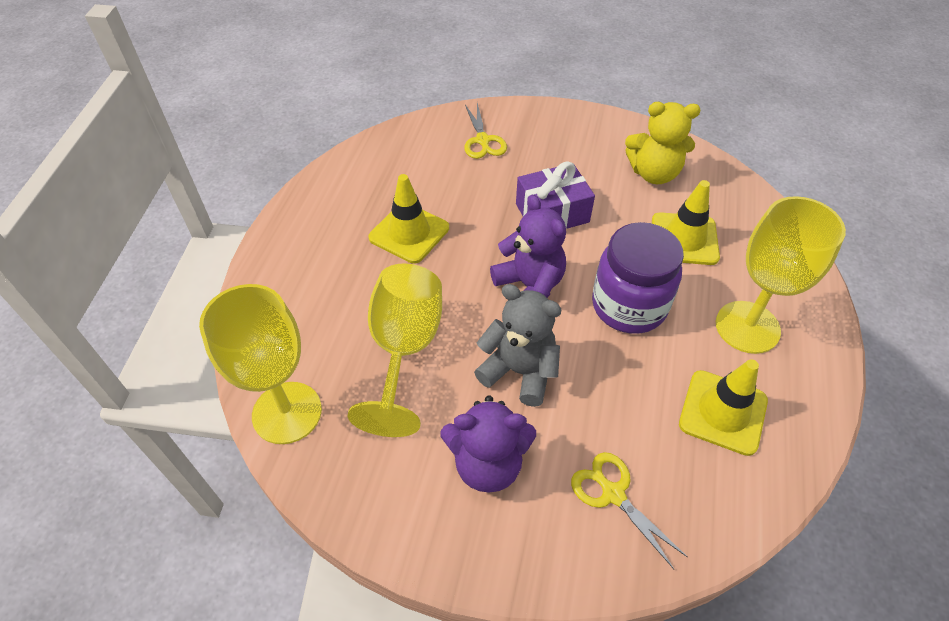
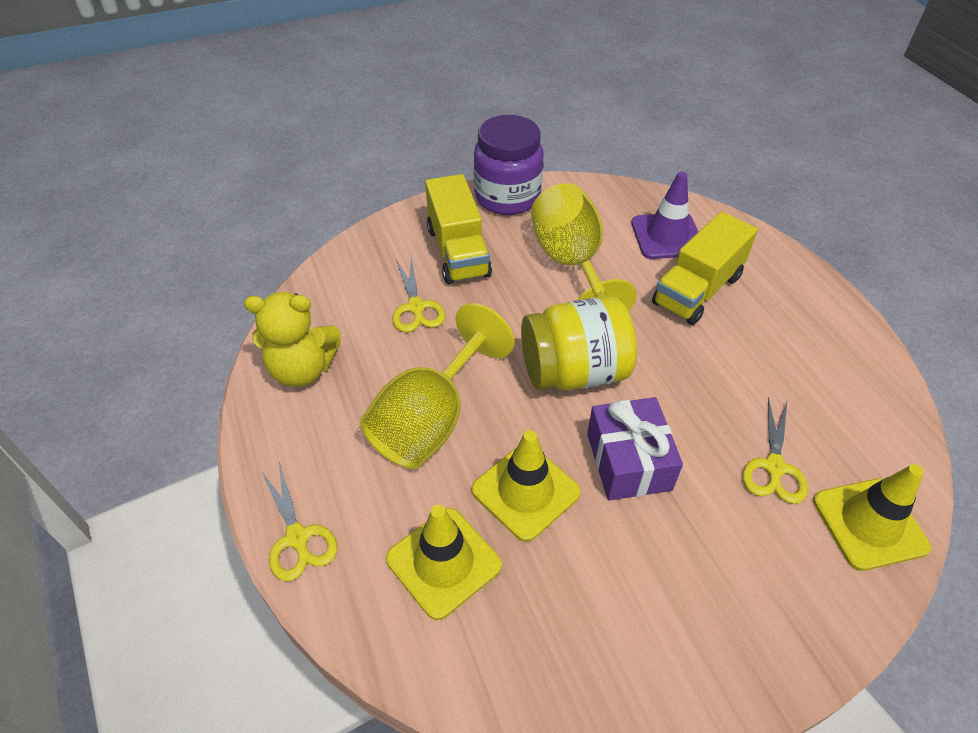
grey teddy bear: 1 -> 0
purple teddy bear: 2 -> 0
purple traffic cone: 0 -> 1
yellow goblet: 3 -> 2
yellow jar: 0 -> 1
yellow scissors: 2 -> 3
yellow truck: 0 -> 2

